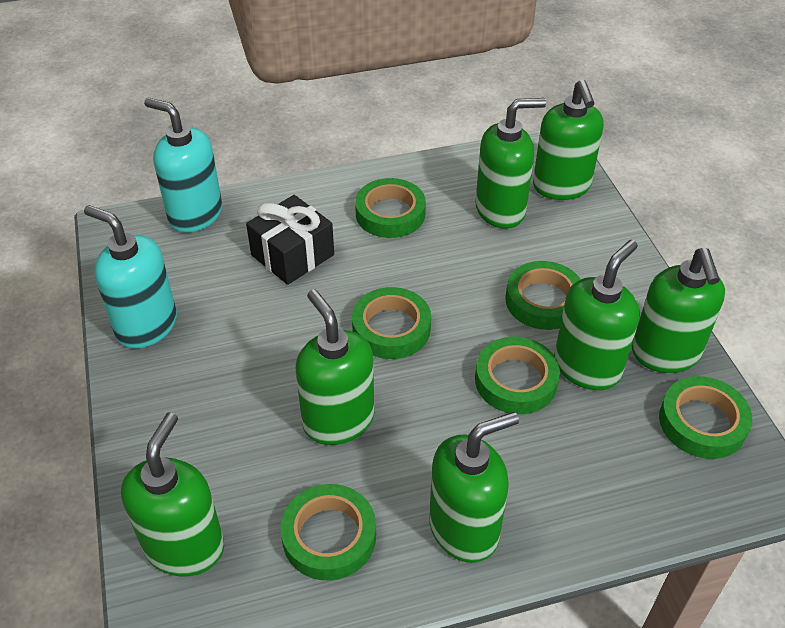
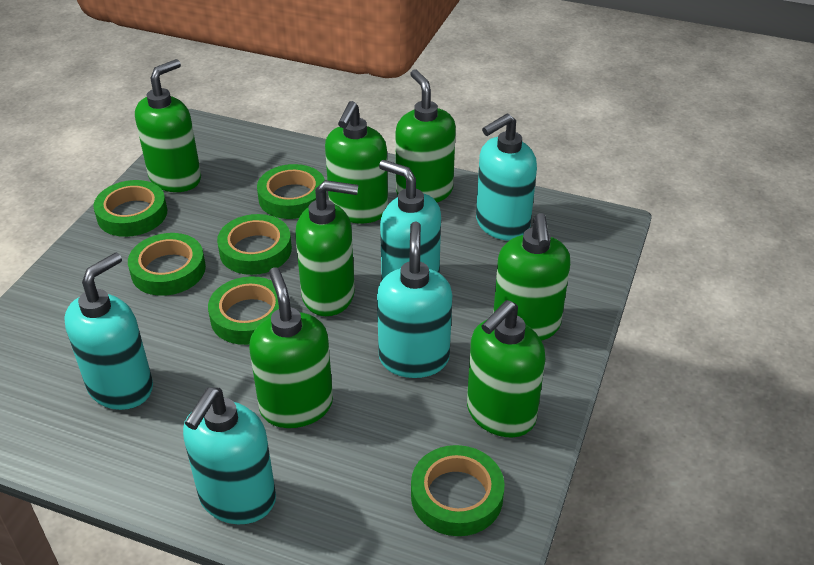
black gift: 1 -> 0
turquoise soap dispenser: 2 -> 5

